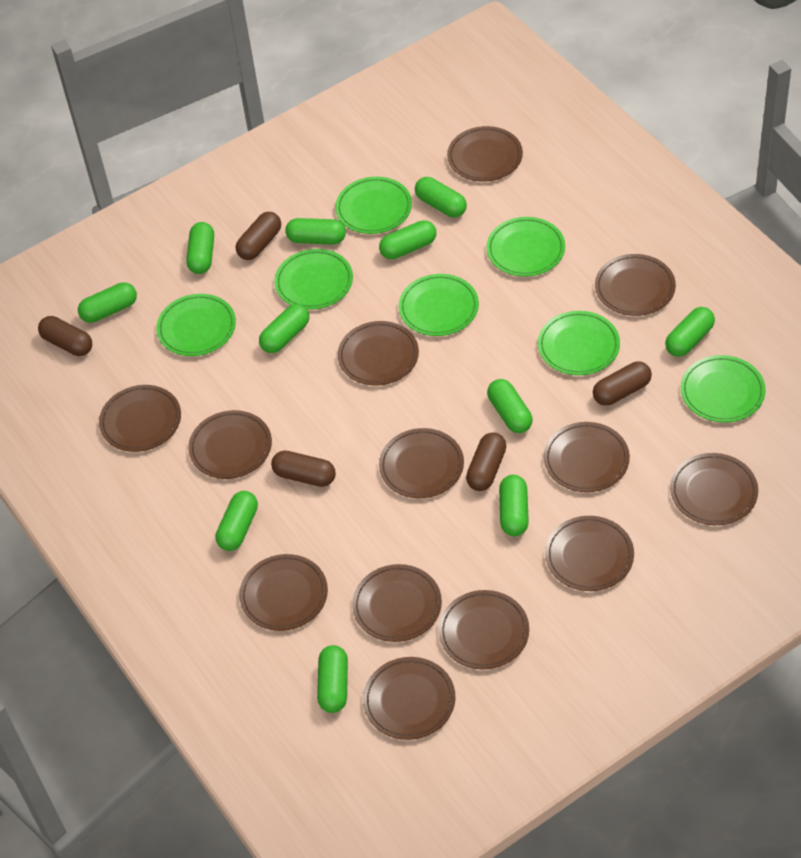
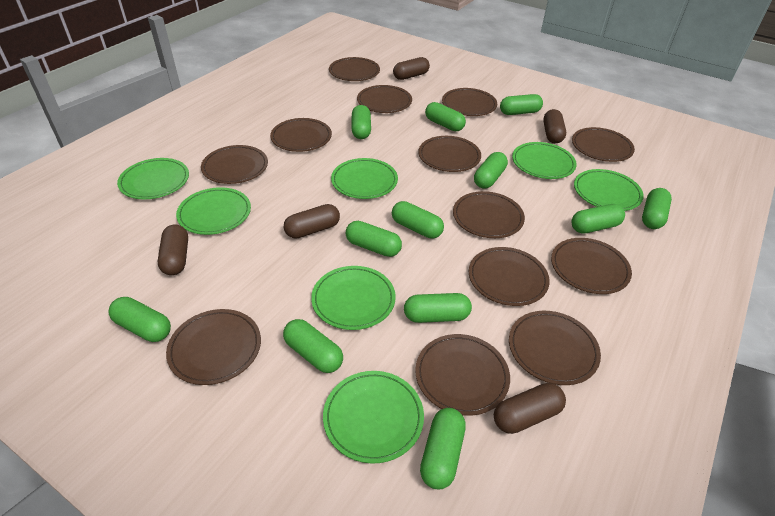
green capsule: 11 -> 12

